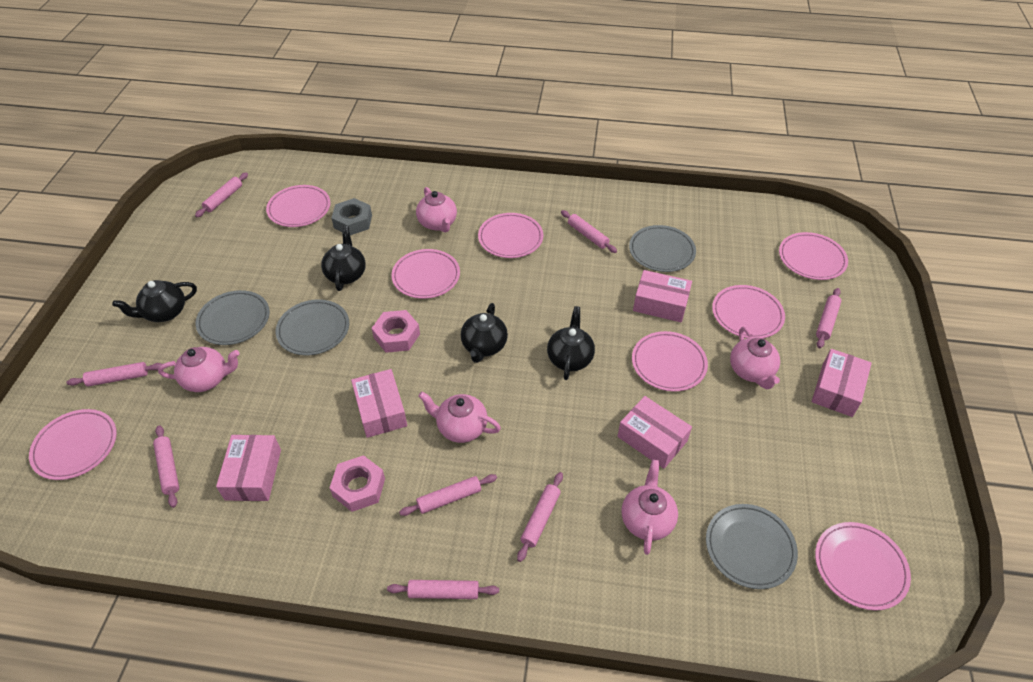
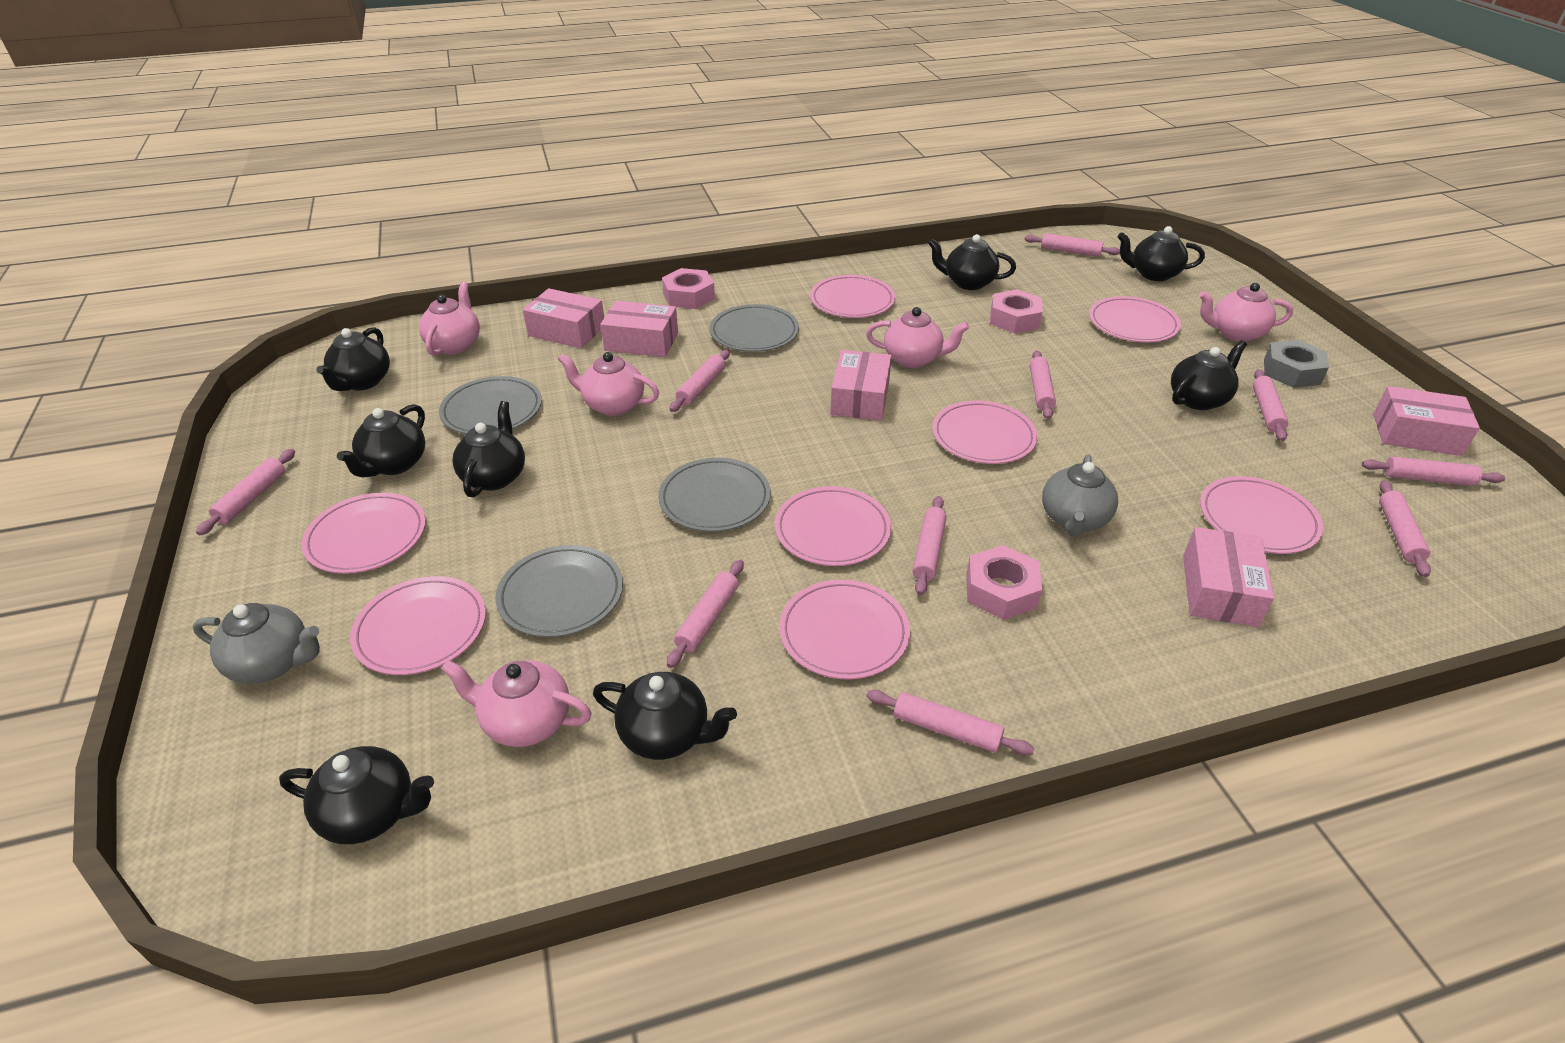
black teapot: 4 -> 8
grey teapot: 0 -> 2
pink nut: 2 -> 3
pink rolling pin: 8 -> 10

